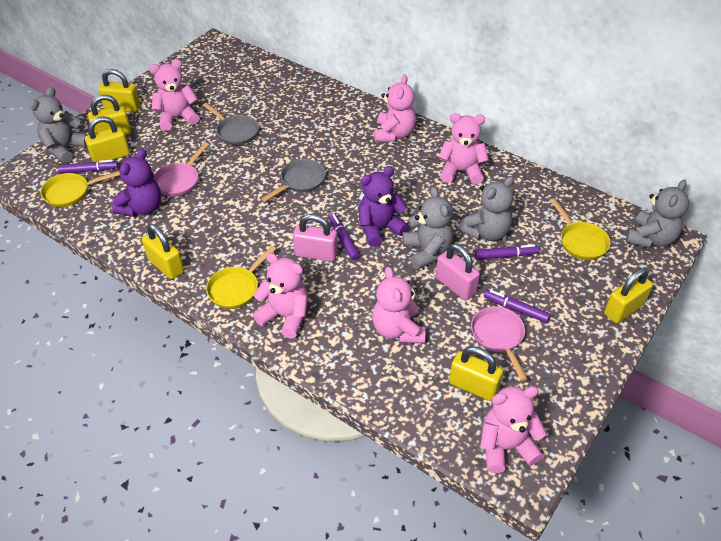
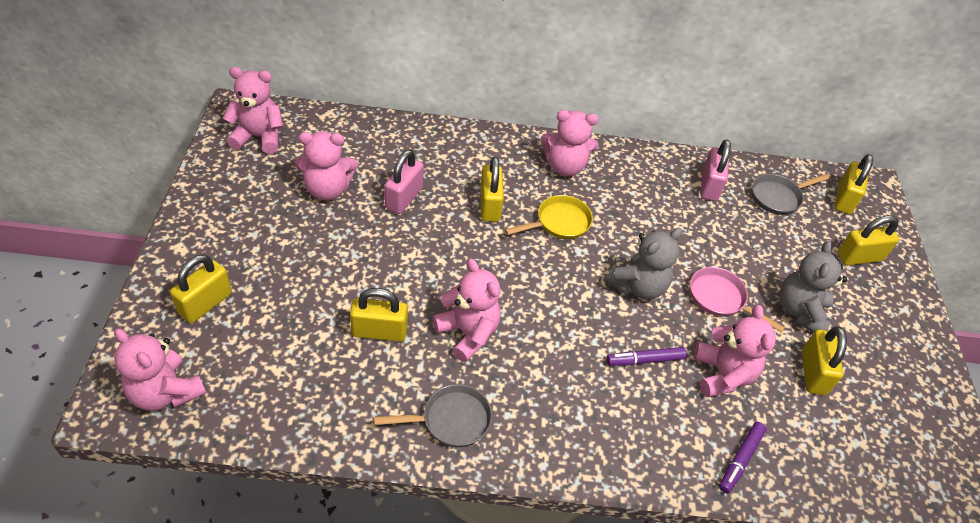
grey teddy bear: 4 -> 2
pink pan: 2 -> 1
purple marker: 4 -> 2
purple teddy bear: 2 -> 0
yellow pan: 3 -> 1

